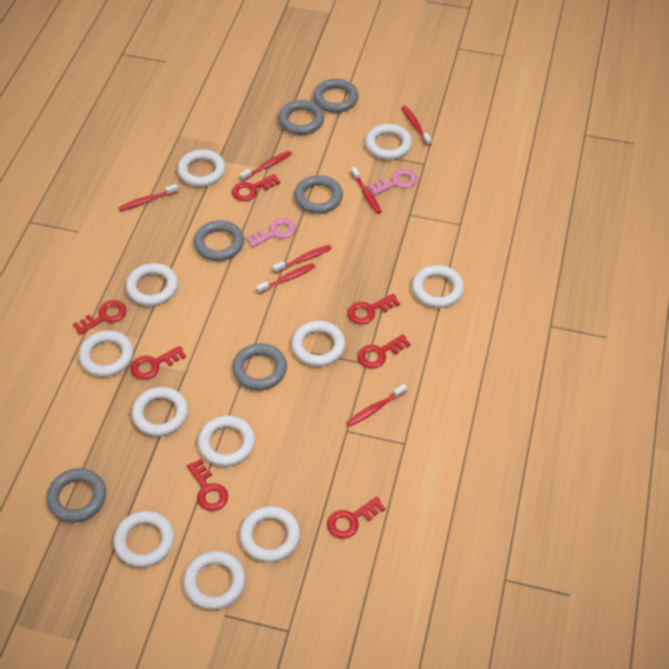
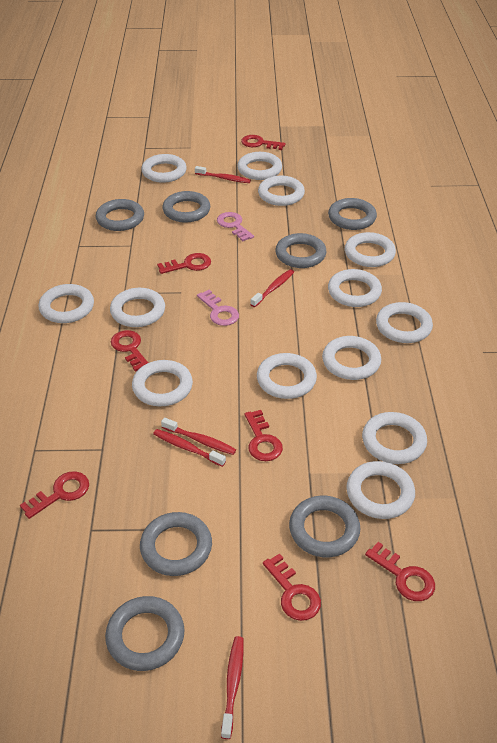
grey ring: 6 -> 7
red toothbrush: 7 -> 5
white ring: 11 -> 13

